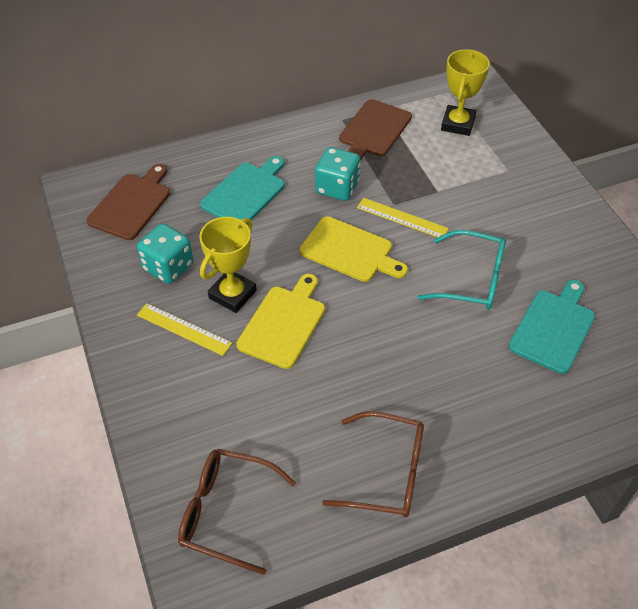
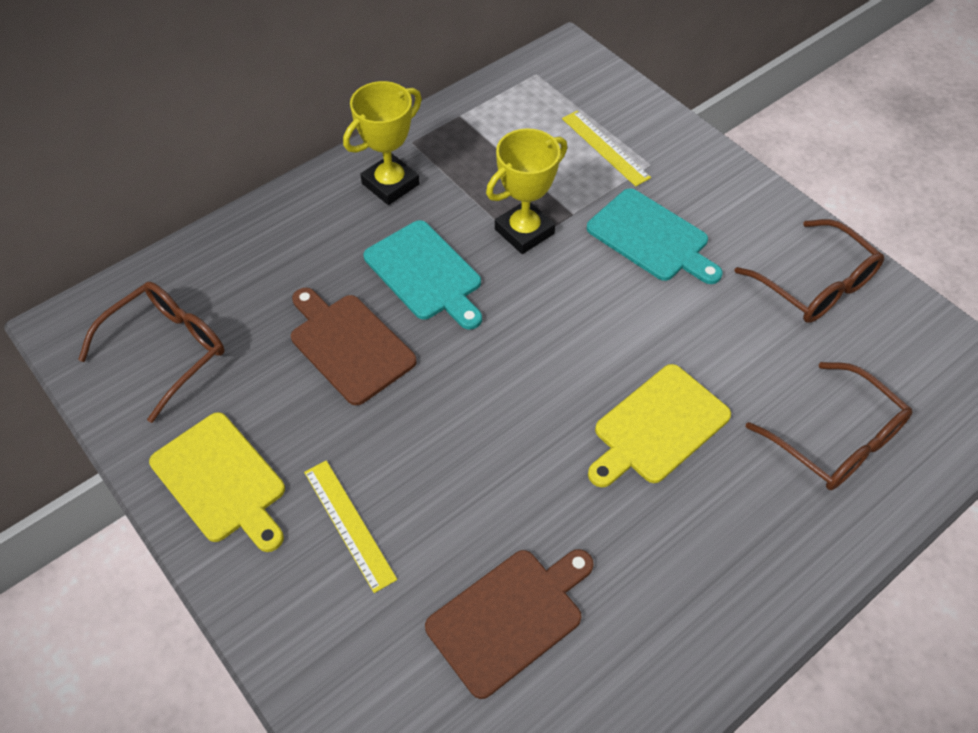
brown glasses: 2 -> 3
turquoise dice: 2 -> 0
turquoise glasses: 1 -> 0

